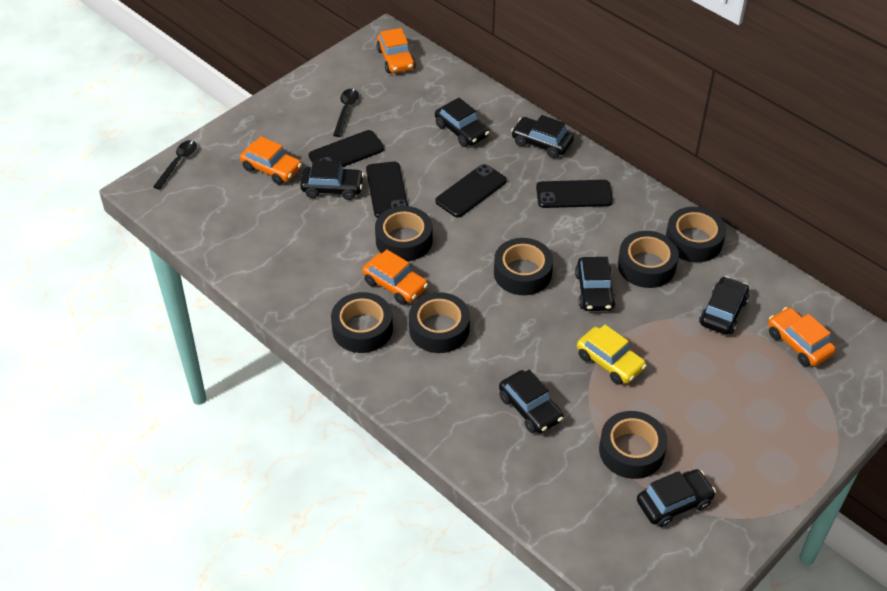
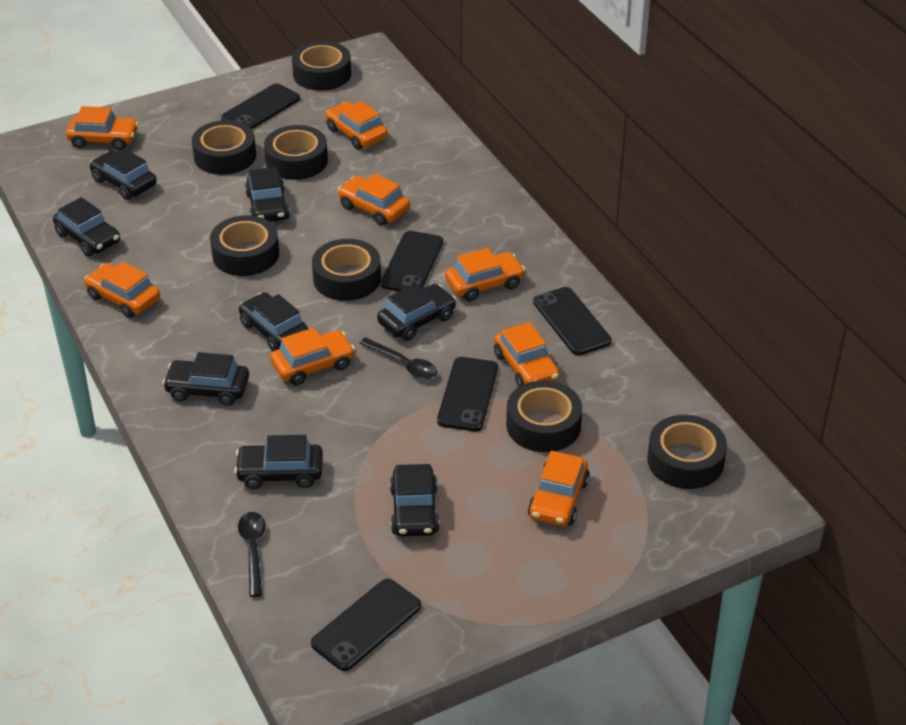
black car: 7 -> 8
black phone: 4 -> 5
orange car: 4 -> 8
yellow car: 1 -> 0

